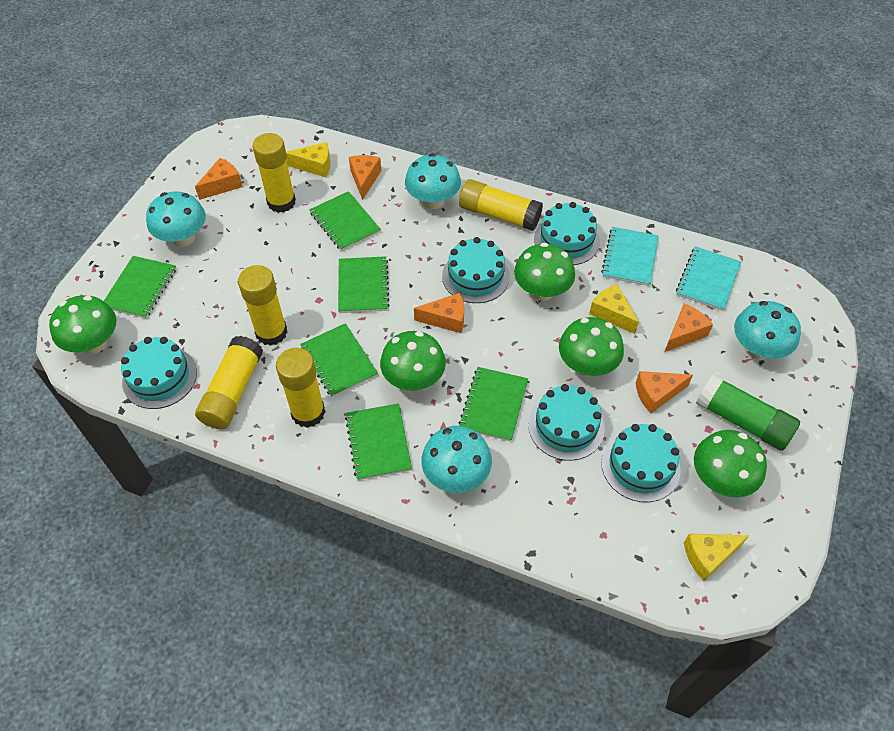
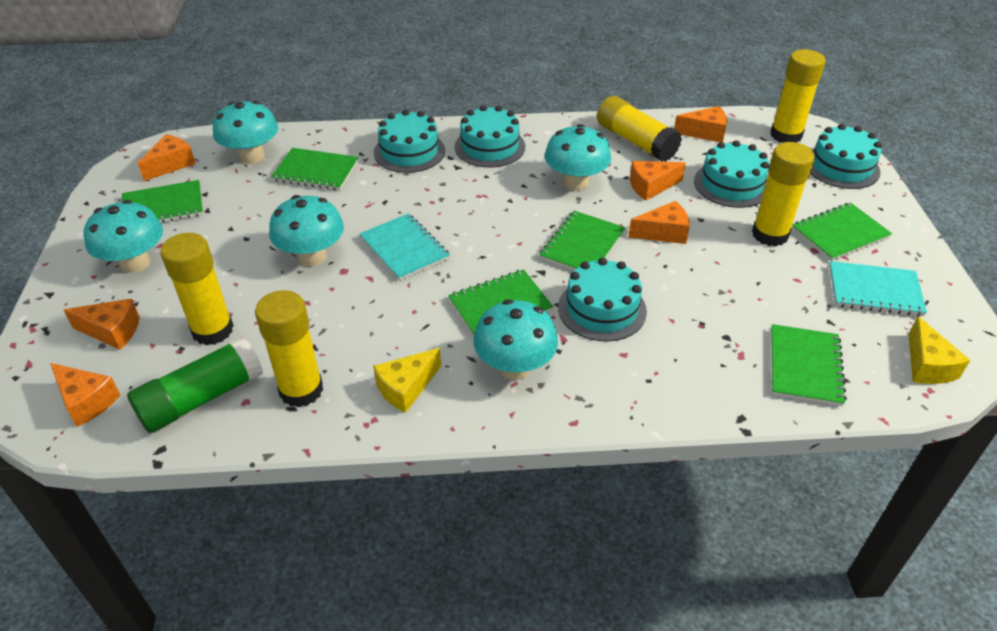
green mushroom: 5 -> 0
orange cheese: 5 -> 6
turquoise mushroom: 4 -> 5
yellow cheese: 3 -> 2

